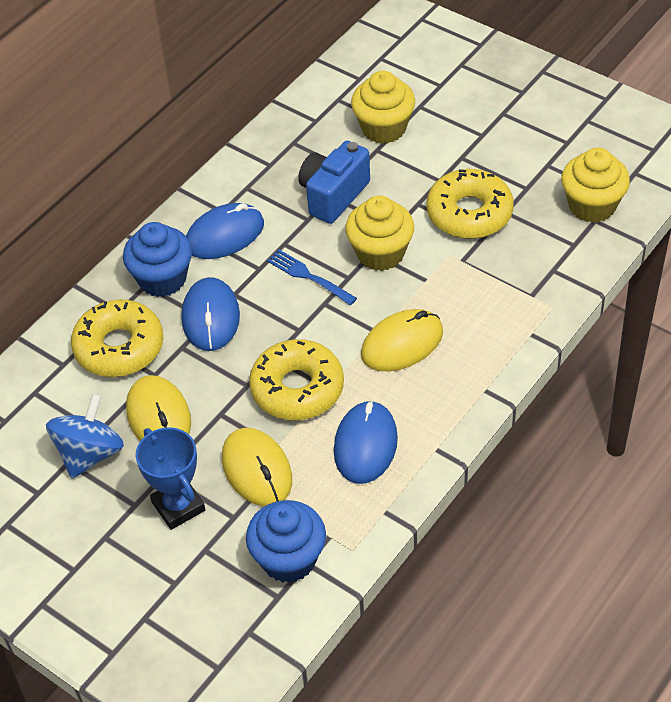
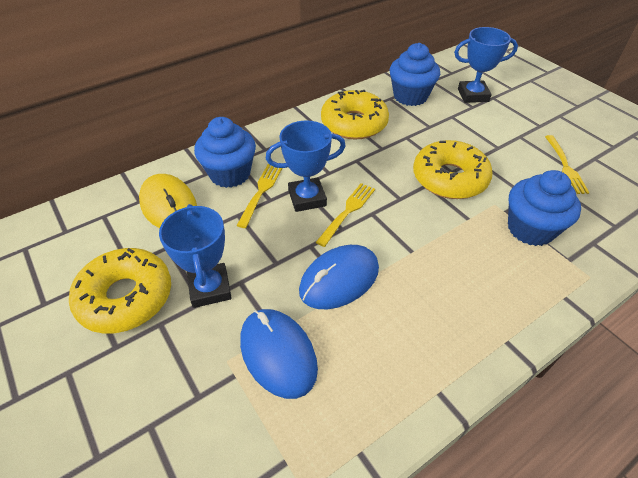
blue camera: 1 -> 0
blue cupcake: 2 -> 3
blue fork: 1 -> 0
blue mouse: 3 -> 2
blue spinning top: 1 -> 0
blue trophy: 1 -> 3
yellow cupcake: 3 -> 0
yellow fork: 0 -> 3
yellow mouse: 3 -> 1

